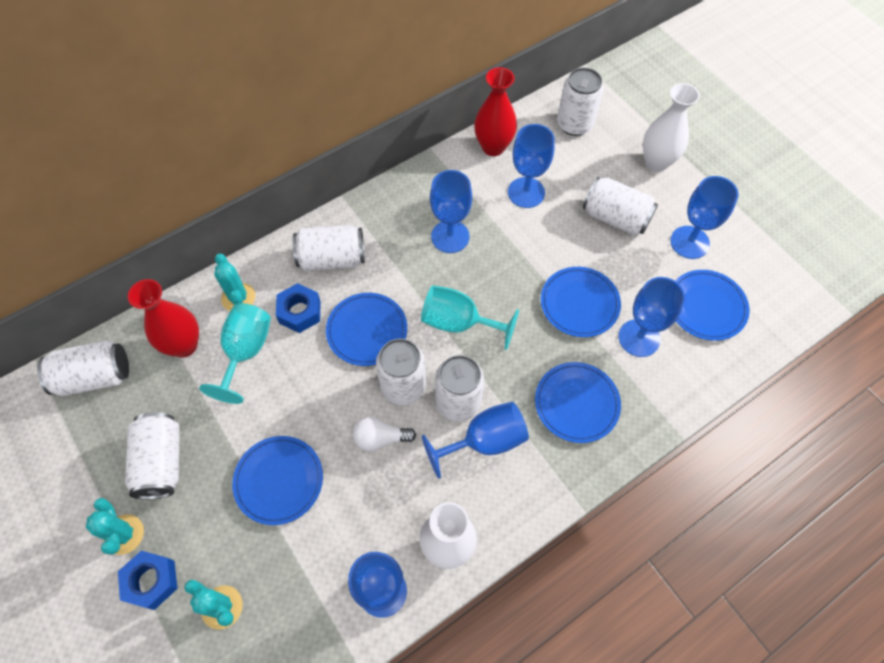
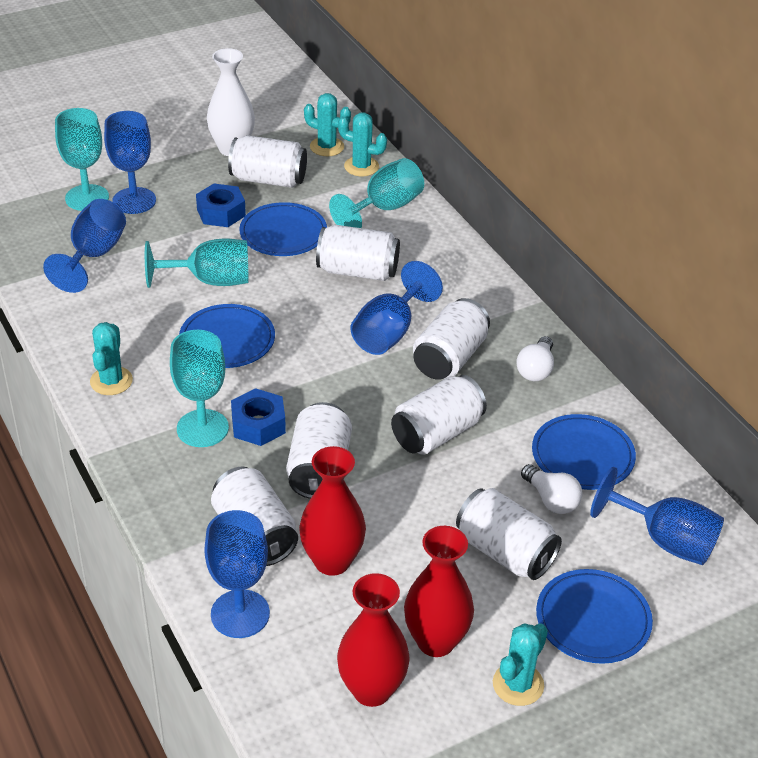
blue goblet: 6 -> 5
blue plate: 5 -> 4
red vase: 2 -> 3
turquoise cactus: 3 -> 4
turquoise goblet: 2 -> 4
white light bulb: 1 -> 2
white vase: 2 -> 1

